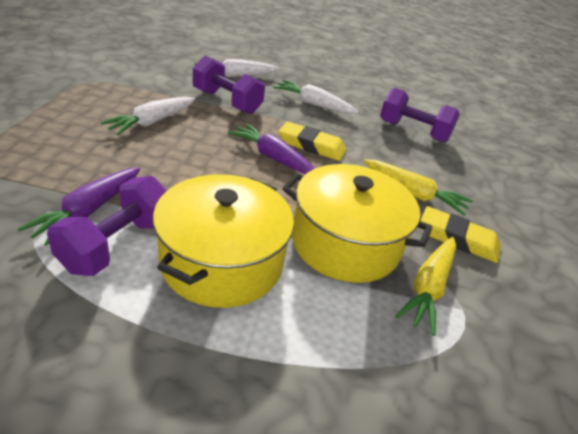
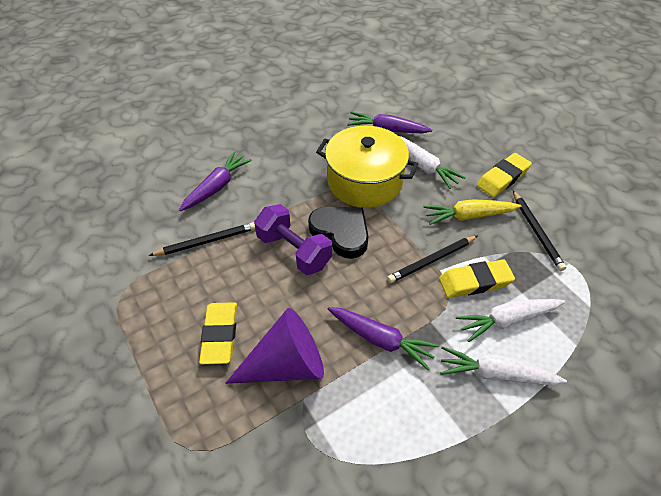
black heart: 0 -> 1
black pencil: 0 -> 3
purple carrot: 2 -> 3
purple cone: 0 -> 1
purple dumbbell: 3 -> 1
yellow carrot: 2 -> 1
yellow eraser: 2 -> 3
yellow pot: 2 -> 1

